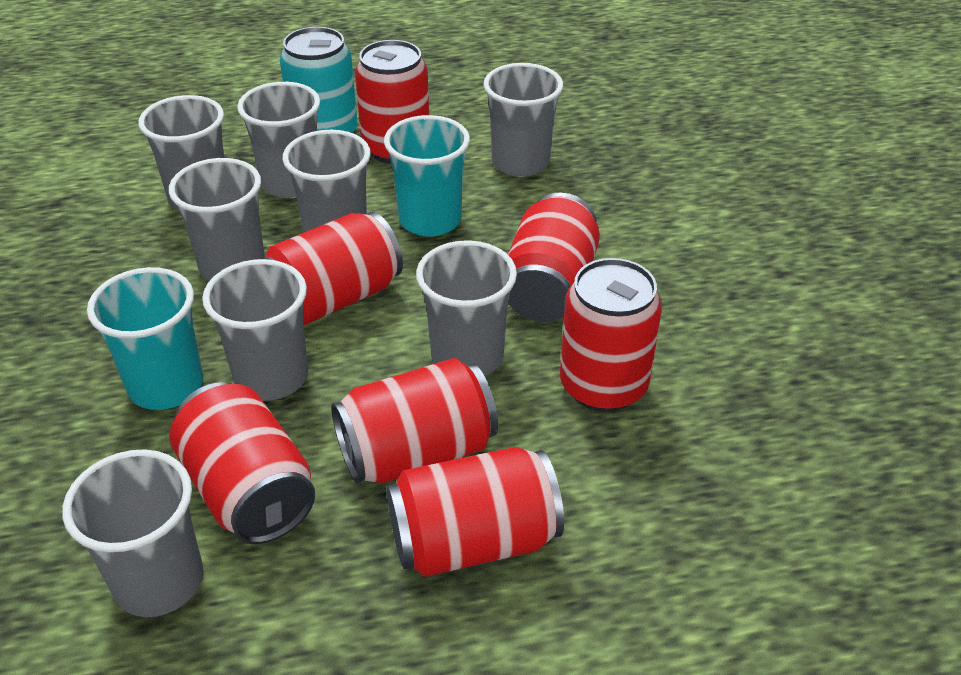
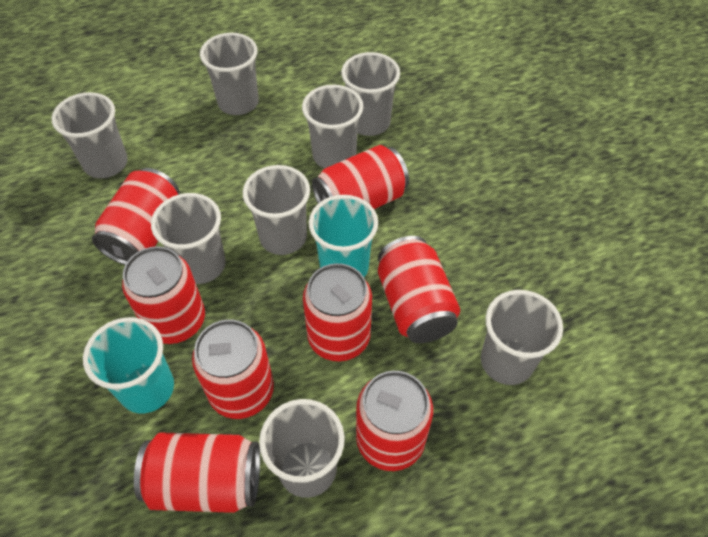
red can: 7 -> 8
turquoise can: 1 -> 0

